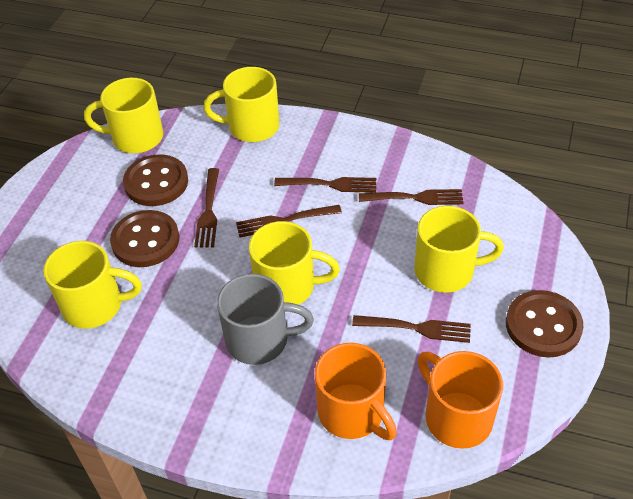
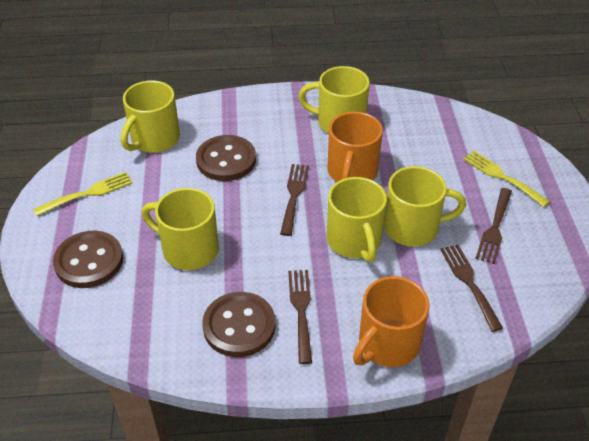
brown fork: 5 -> 4
grey mug: 1 -> 0
yellow fork: 0 -> 2

